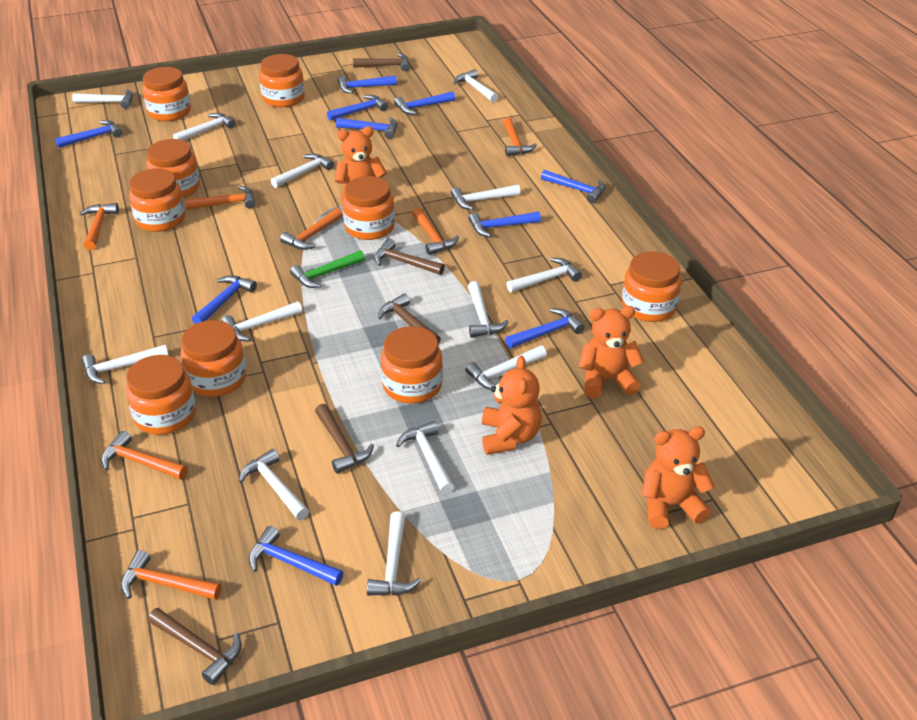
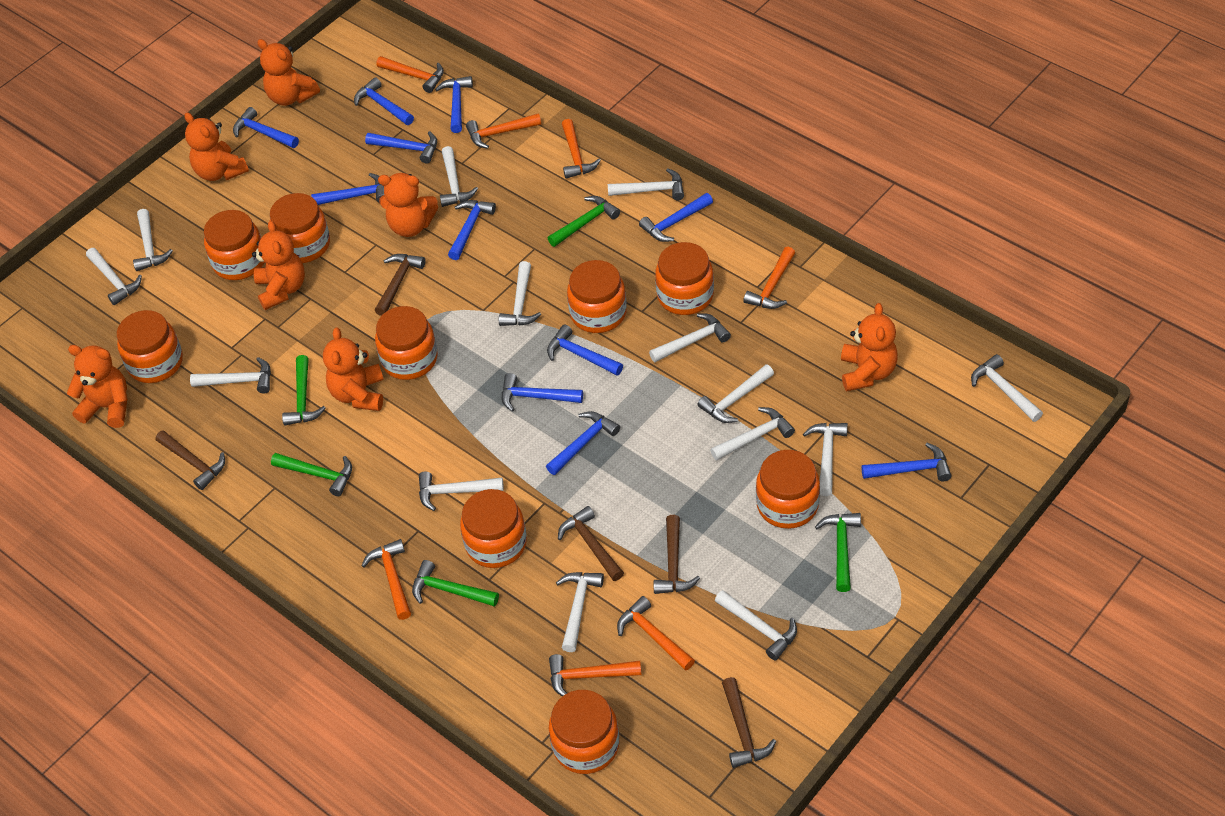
blue hammer: 10 -> 11
green hammer: 1 -> 5
orange teddy bear: 4 -> 7
white hammer: 13 -> 14

